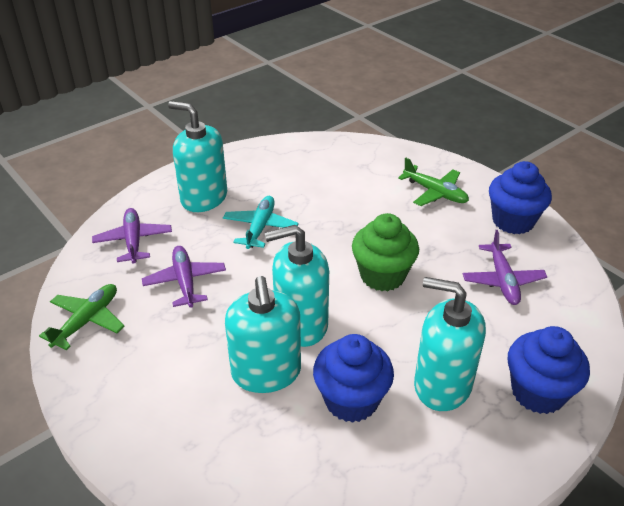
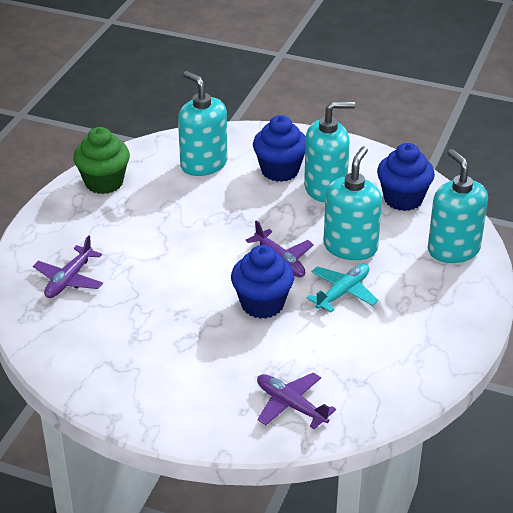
green plane: 2 -> 0

